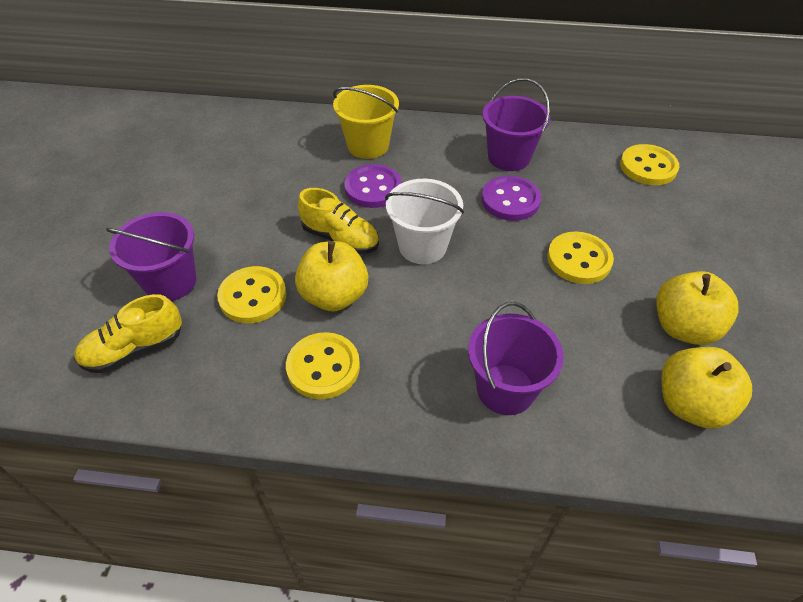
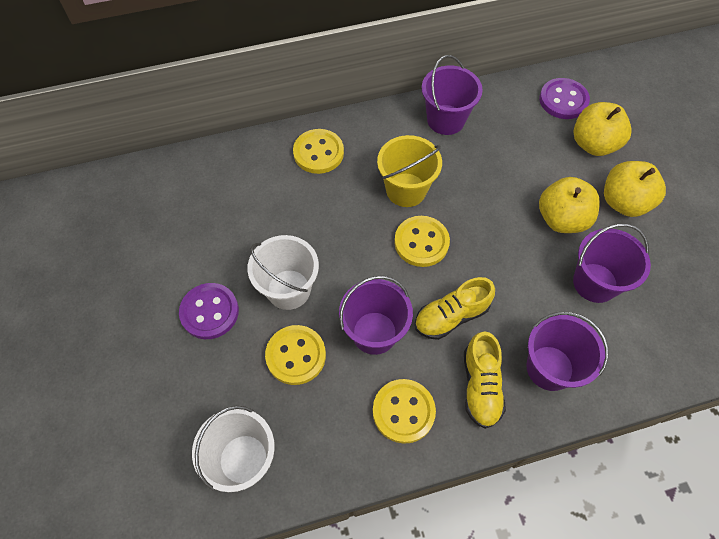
purple bucket: 3 -> 4
white bucket: 1 -> 2

